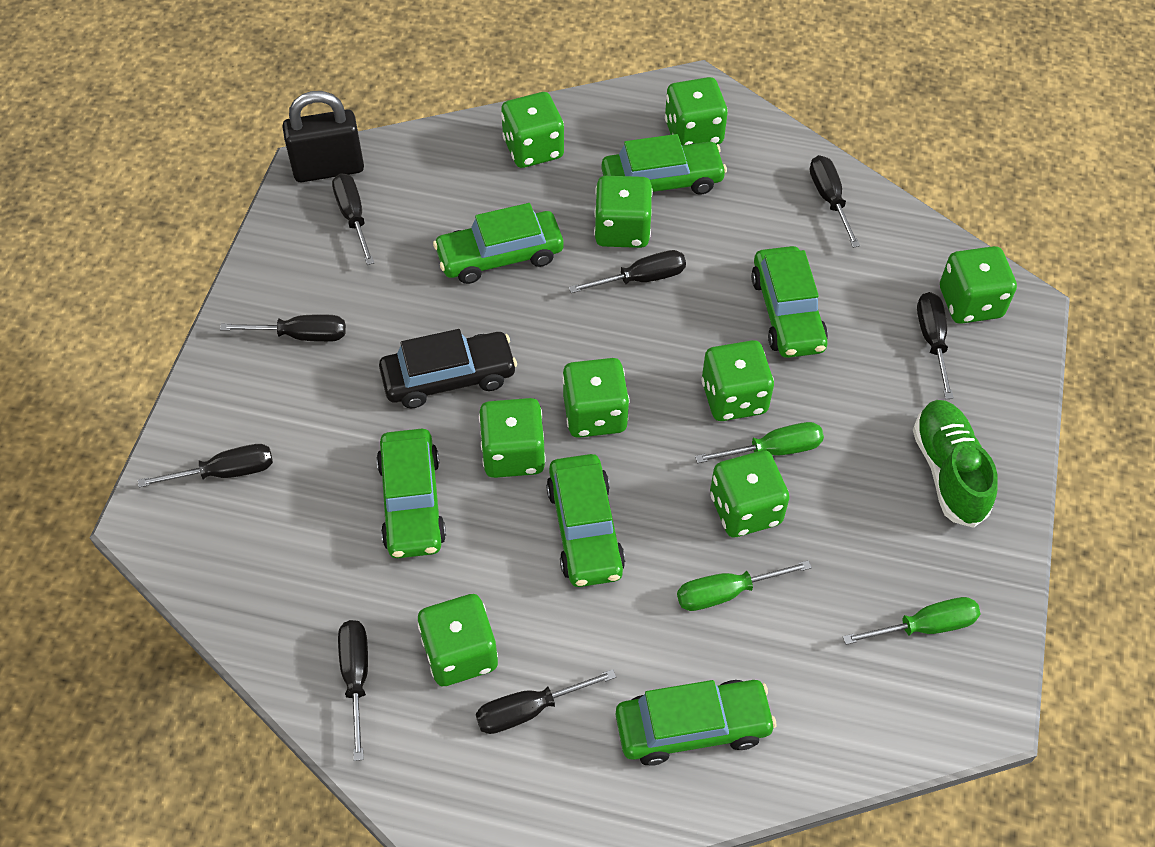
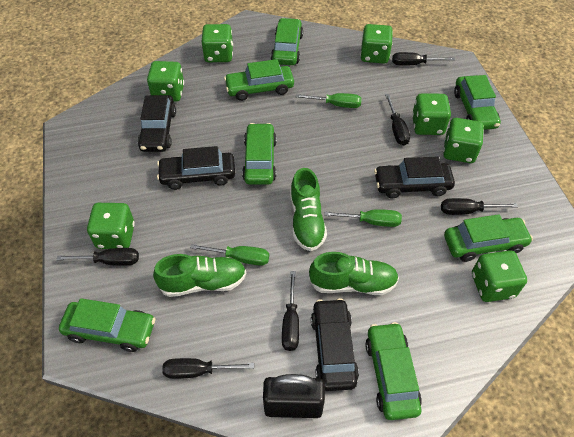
black car: 1 -> 4
black screwdriver: 8 -> 6
green car: 6 -> 7
green dice: 9 -> 7
green shoe: 1 -> 3

